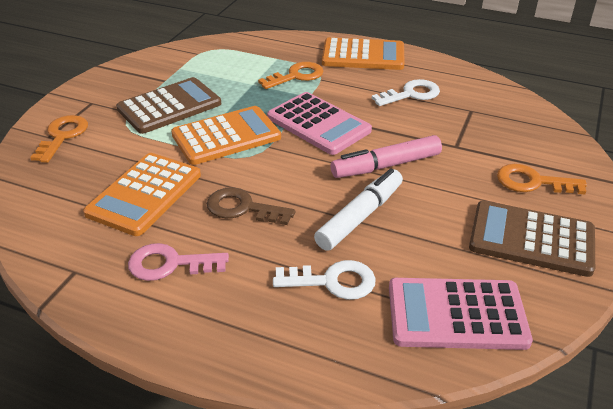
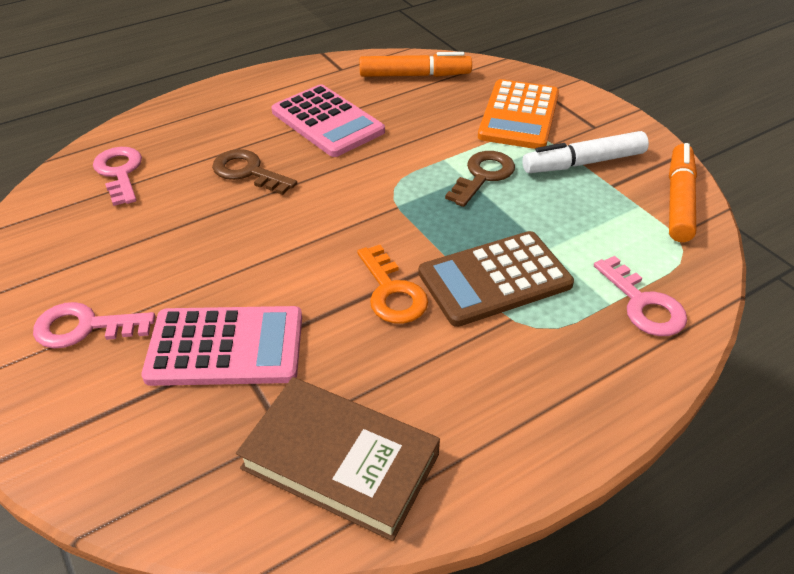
brown book: 0 -> 1
brown calculator: 2 -> 1
brown key: 1 -> 2
orange calculator: 3 -> 1
orange key: 3 -> 1
orange marker: 0 -> 2
pink key: 1 -> 3
pink marker: 1 -> 0
white key: 2 -> 0

